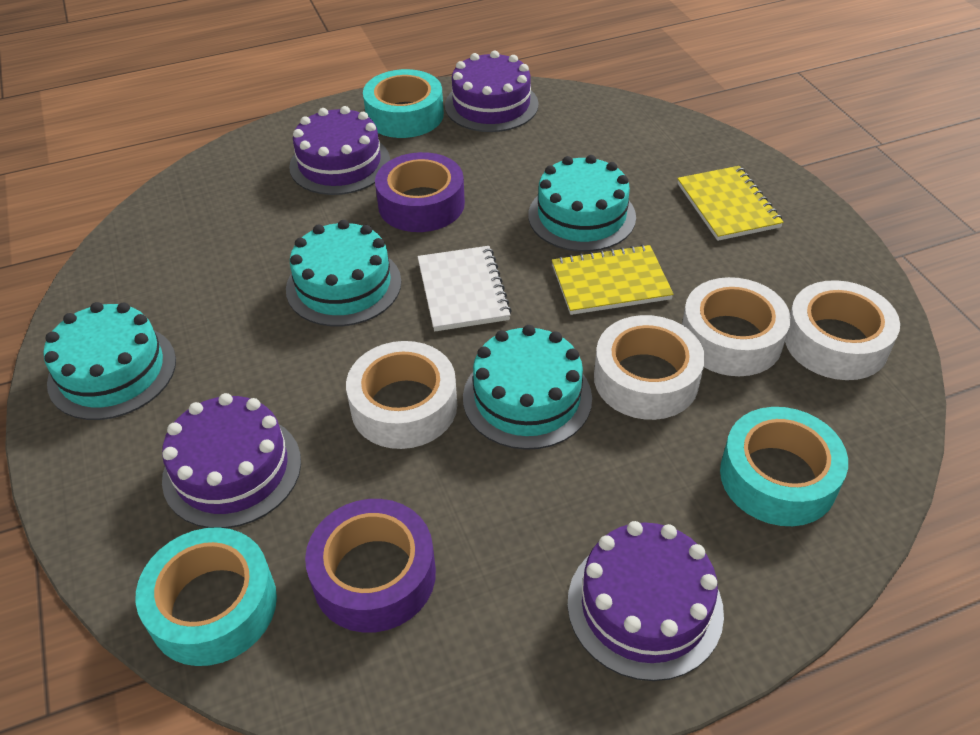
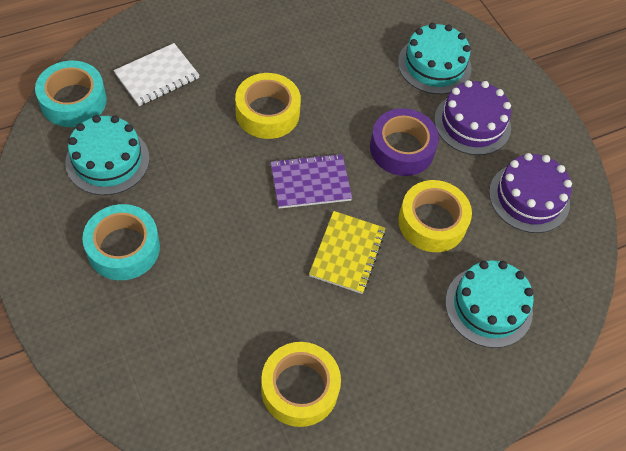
purple cake: 4 -> 2
purple notebook: 0 -> 1
purple tape: 2 -> 1
turquoise cake: 4 -> 3
turquoise tape: 3 -> 2
white tape: 4 -> 0
yellow notebook: 2 -> 1
yellow tape: 0 -> 3

